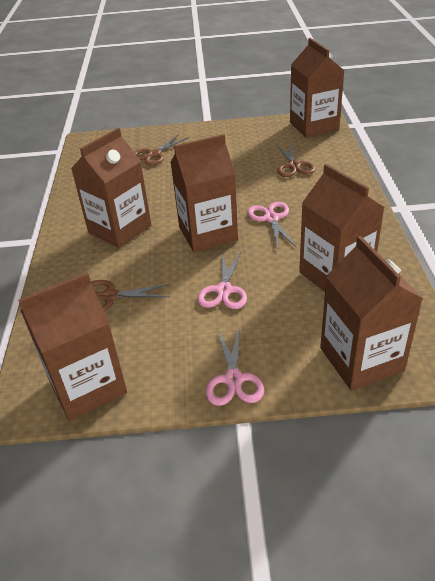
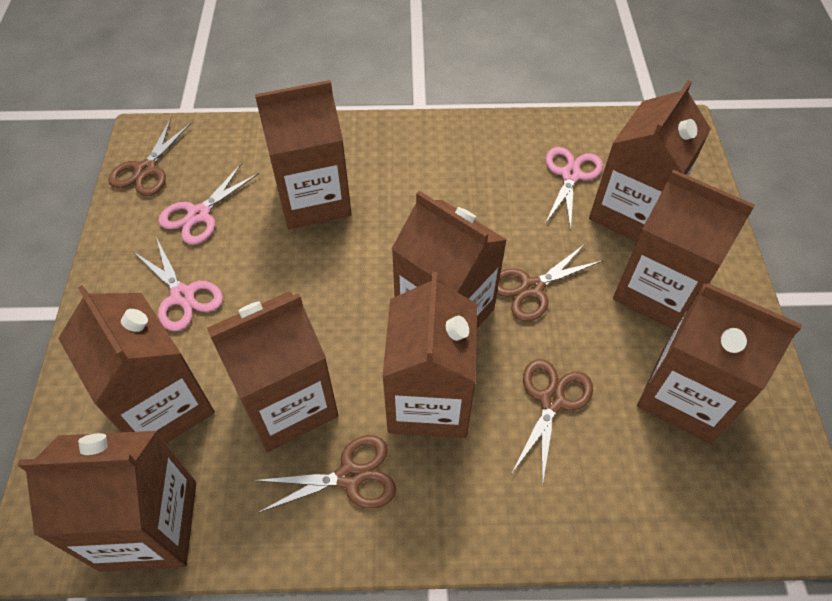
brown carton: 6 -> 9
brown scissors: 3 -> 4

